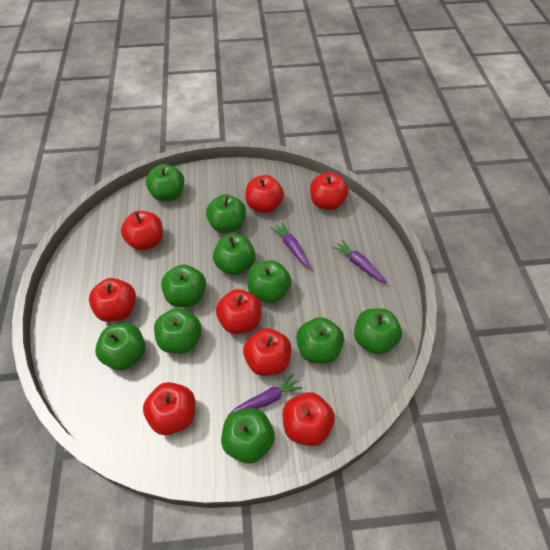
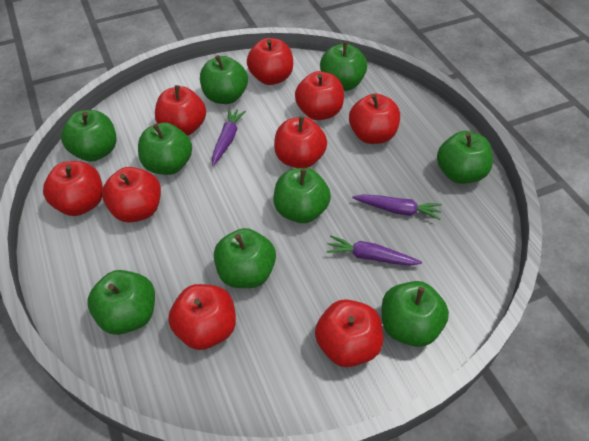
green apple: 10 -> 9
red apple: 8 -> 9

